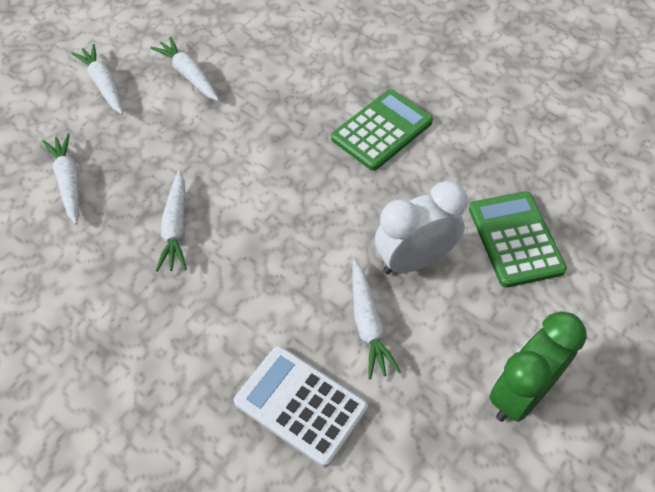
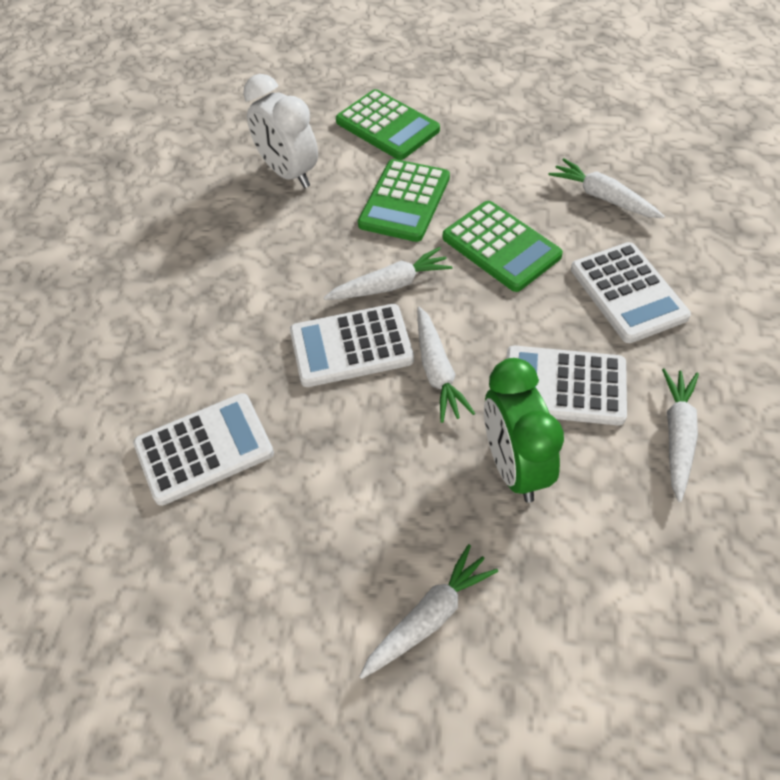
green calculator: 2 -> 3
white calculator: 1 -> 4

